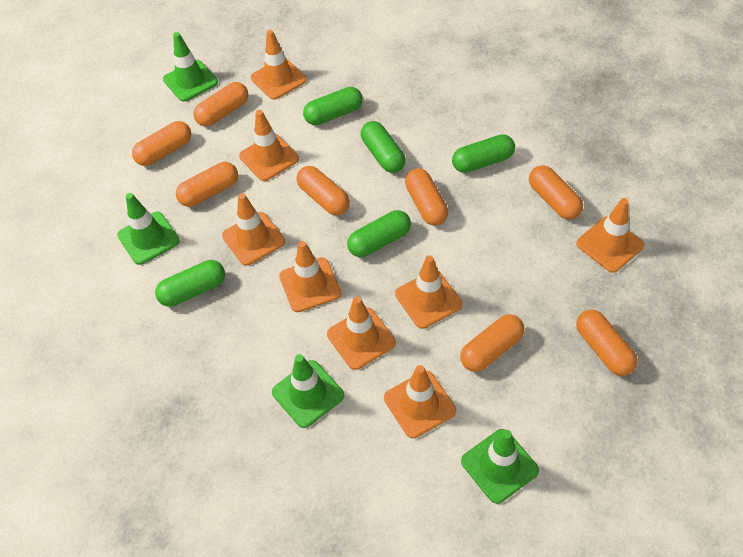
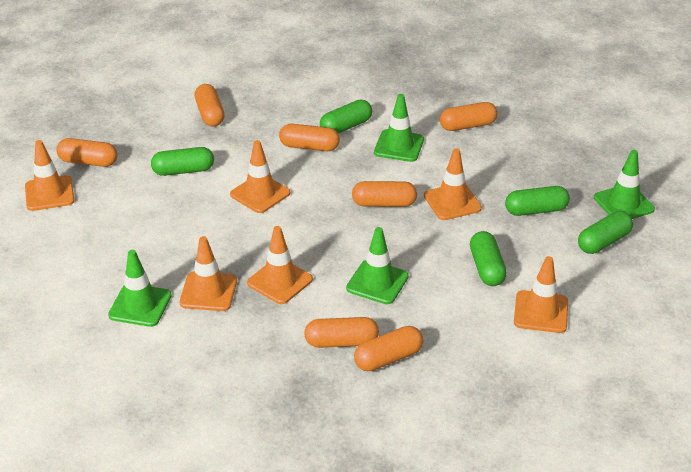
orange capsule: 8 -> 7
orange traffic cone: 8 -> 6

